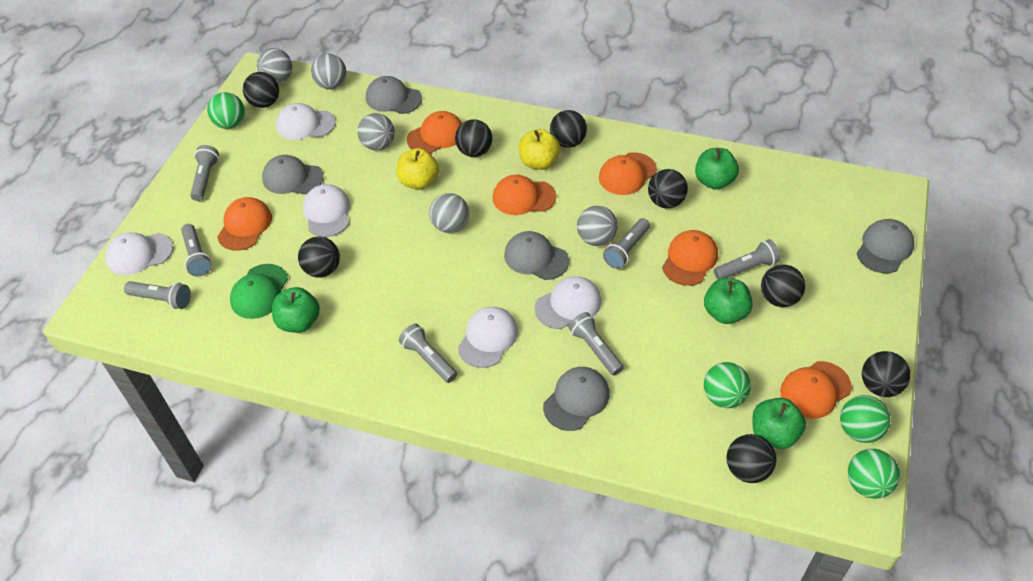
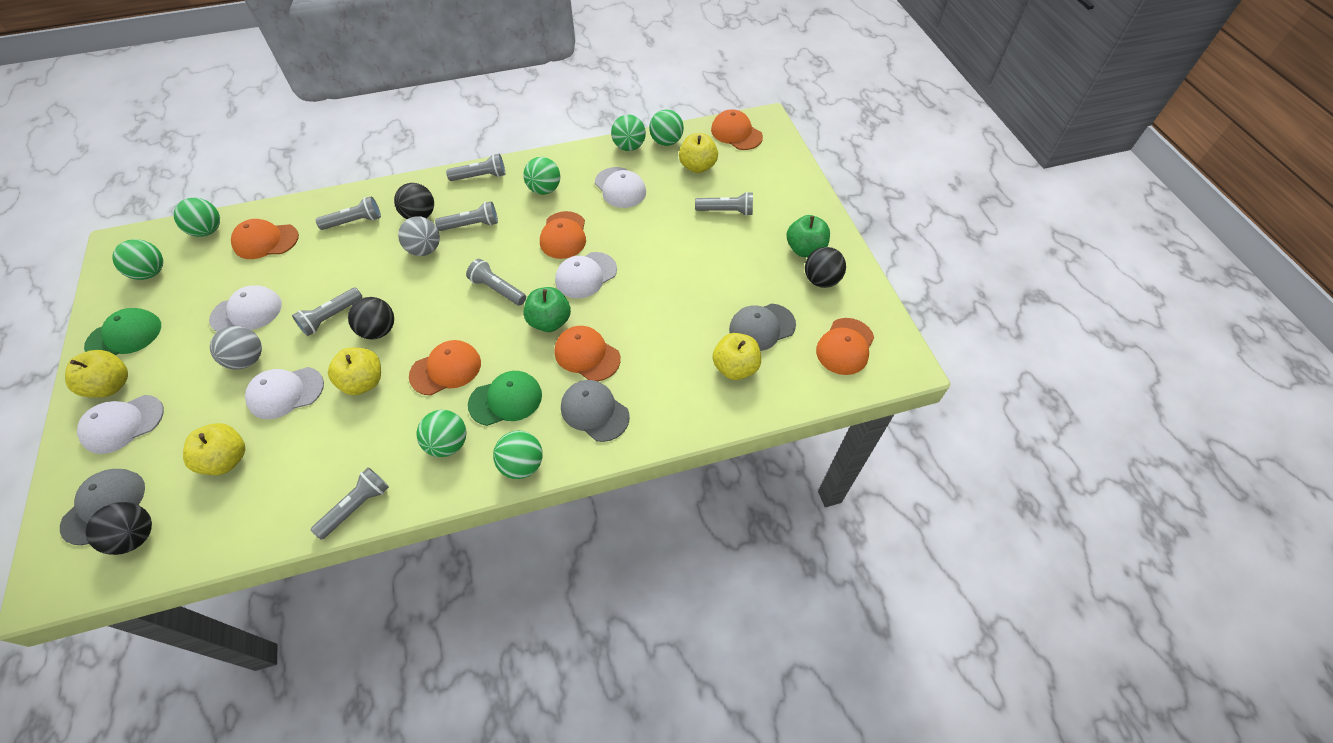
black ball: 8 -> 4
green apple: 4 -> 2
green ball: 4 -> 7
green cap: 1 -> 2
grey ball: 5 -> 2
grey cap: 5 -> 3
yellow apple: 2 -> 5

